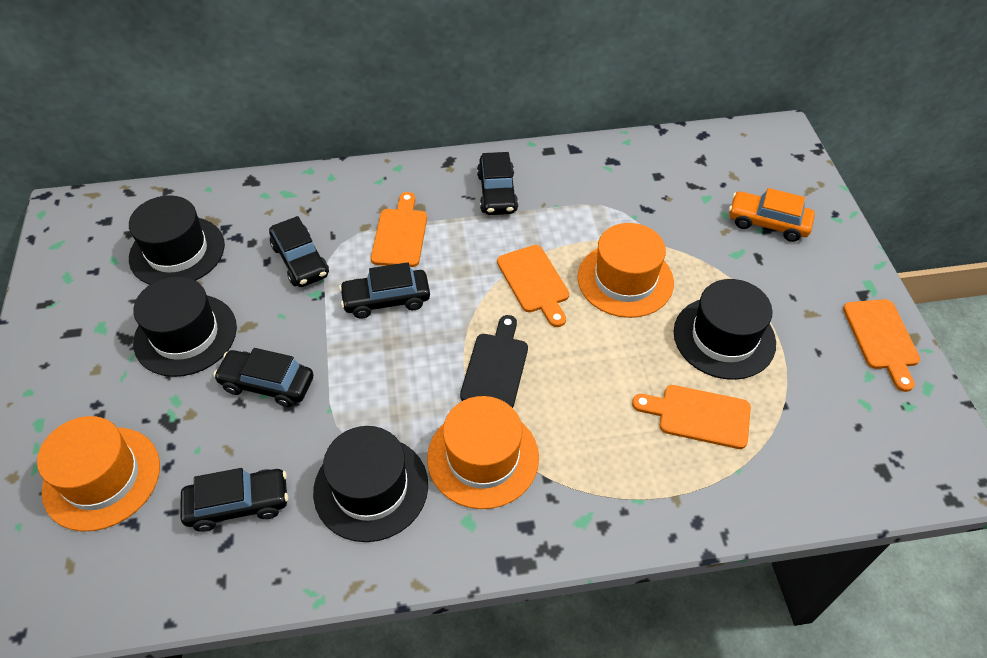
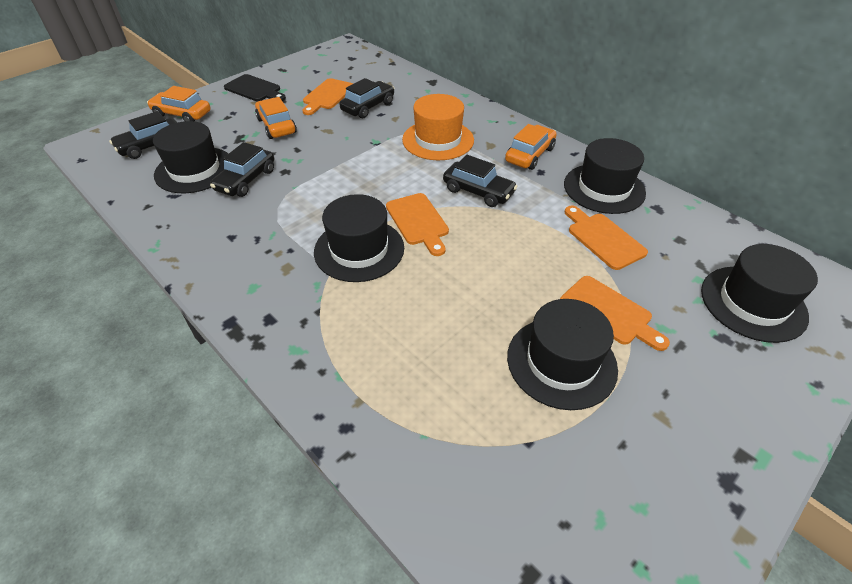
black car: 5 -> 4
black hat: 4 -> 5
orange car: 1 -> 3
orange hat: 3 -> 1

